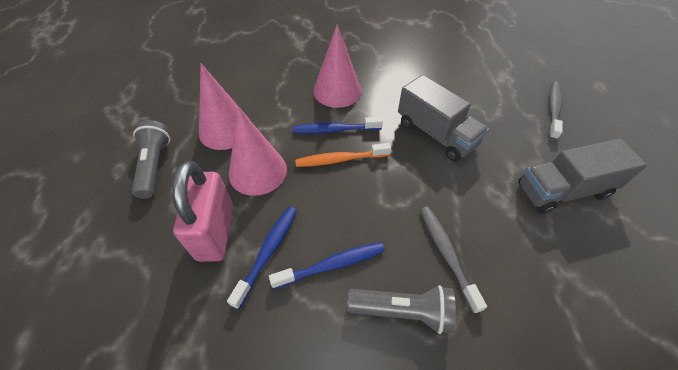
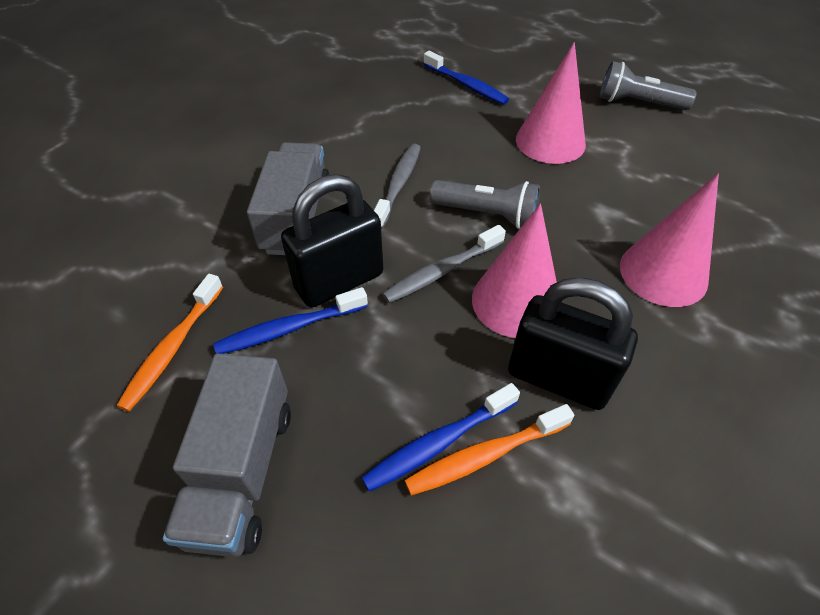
black padlock: 0 -> 2
orange toothbrush: 1 -> 2
pink padlock: 1 -> 0

